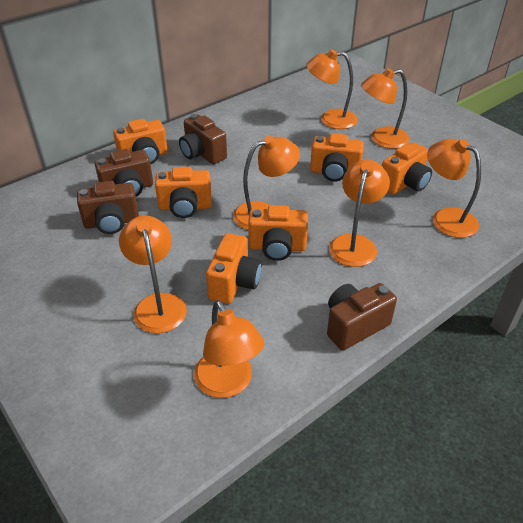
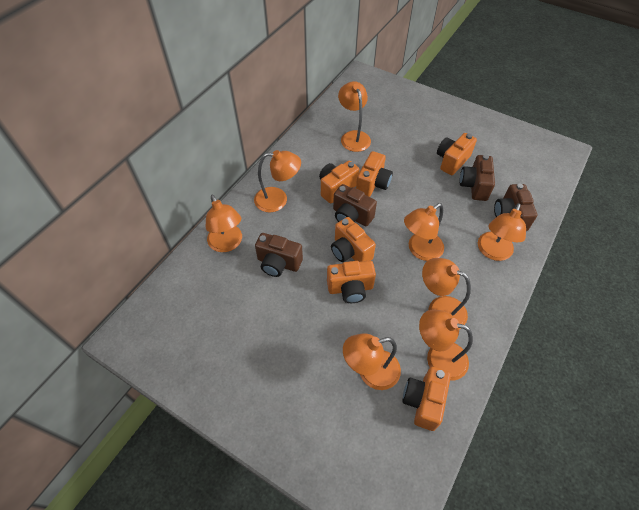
orange lamp: 7 -> 8

